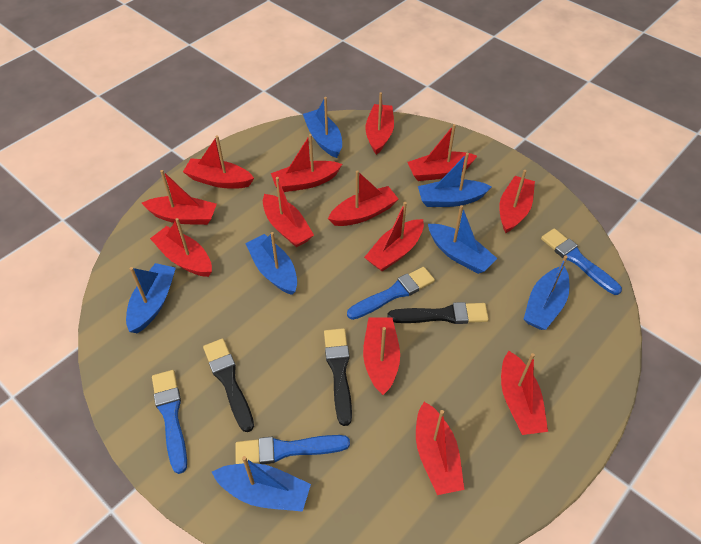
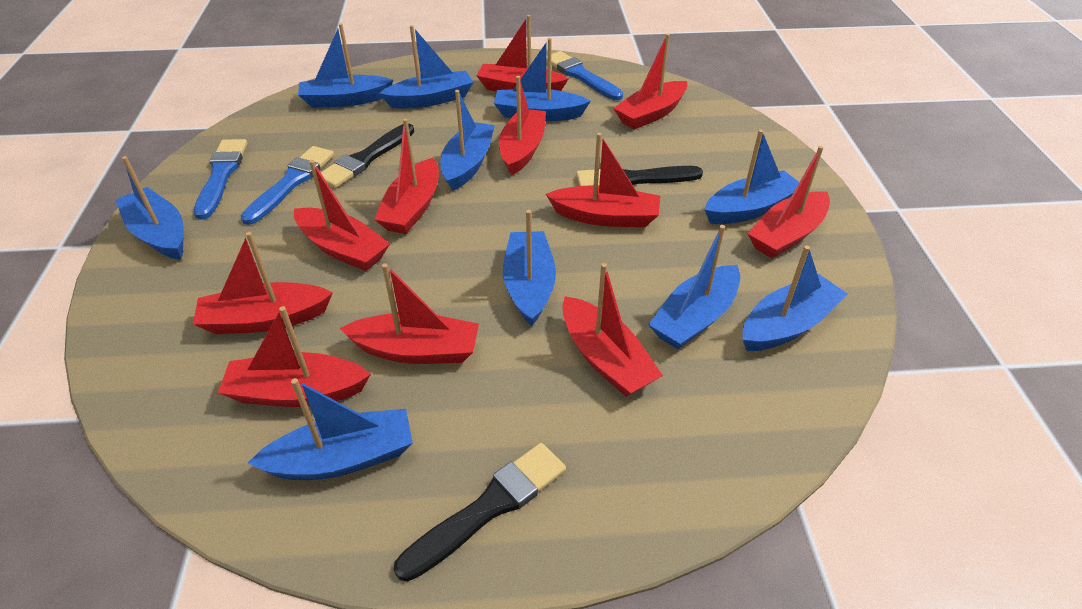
blue boat: 7 -> 10
blue brush: 4 -> 3
red boat: 13 -> 11

